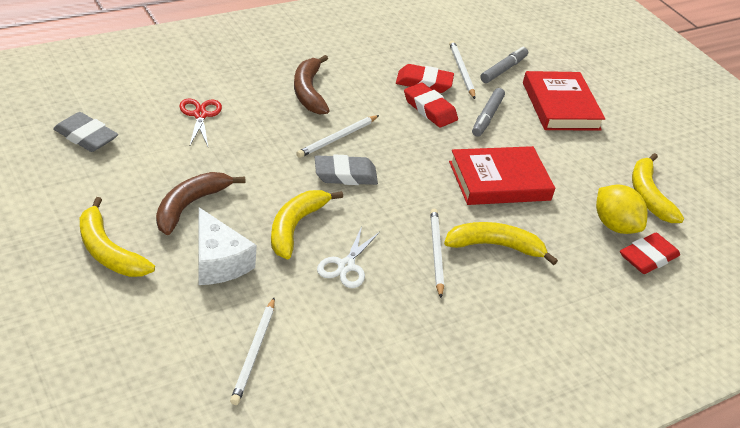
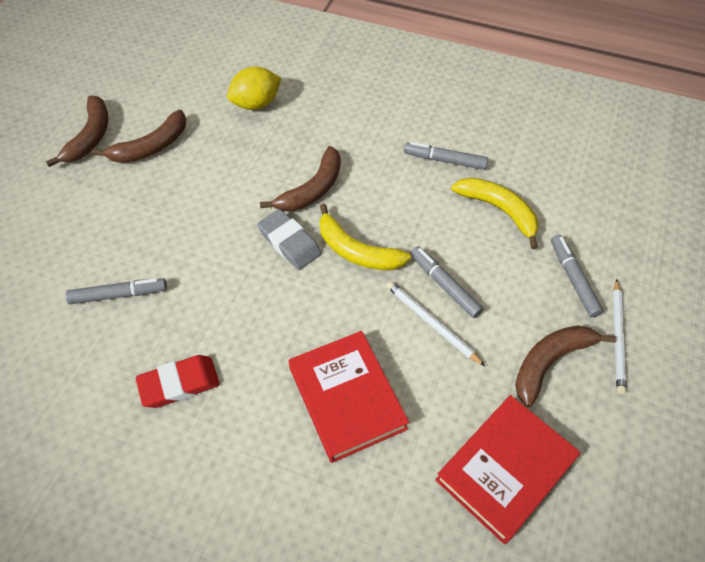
brown banana: 2 -> 4
grey eraser: 2 -> 1
grey marker: 2 -> 4
red eraser: 3 -> 1
red scissors: 1 -> 0
white cheese: 1 -> 0
white pencil: 4 -> 2
white scissors: 1 -> 0
yellow banana: 4 -> 2

